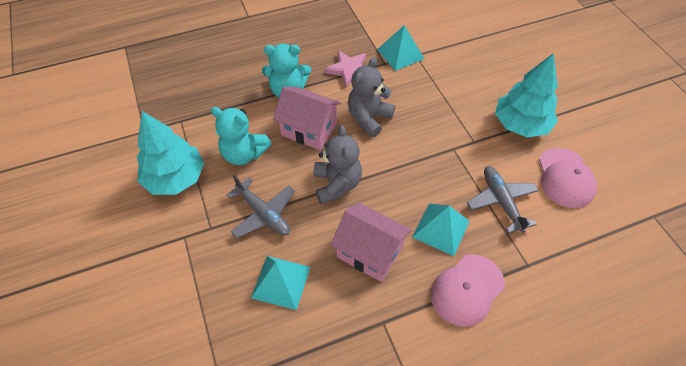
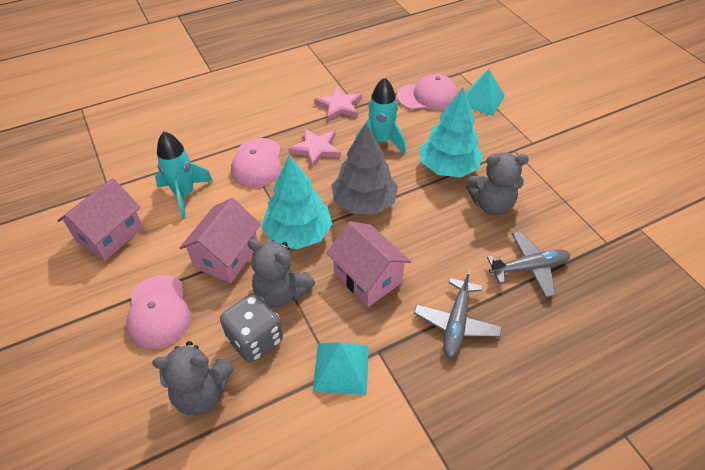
grey dice: 0 -> 1
grey teddy bear: 2 -> 3
grey tree: 0 -> 1
pink cap: 2 -> 3
pink house: 2 -> 3
pink star: 1 -> 2
turquoise pyramid: 3 -> 2
turquoise rocket: 0 -> 2
turquoise teddy bear: 2 -> 0

